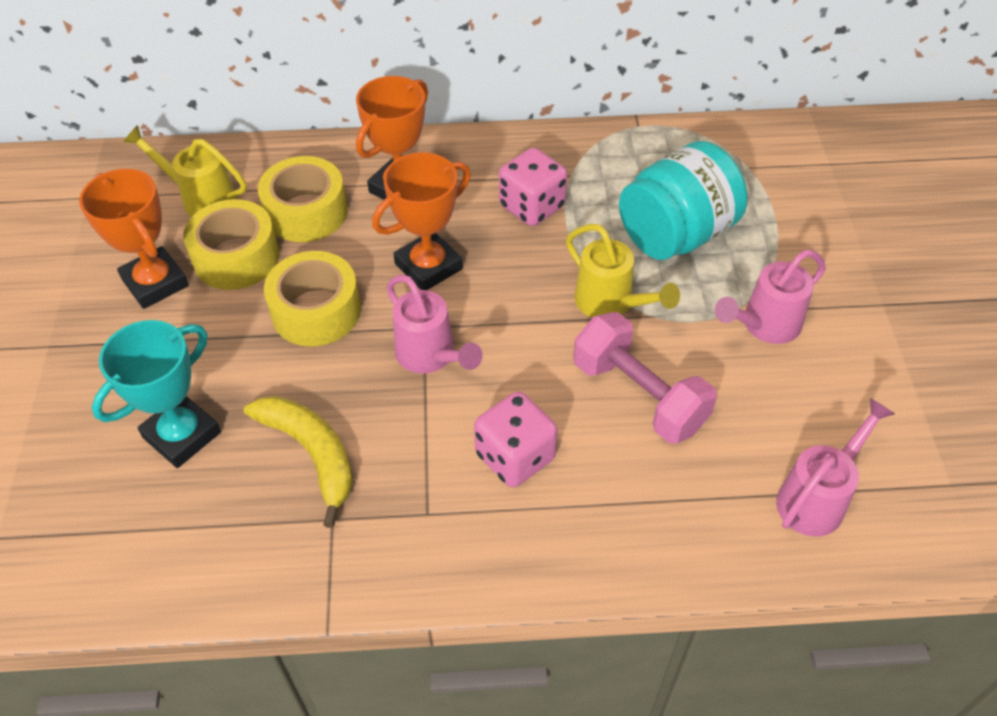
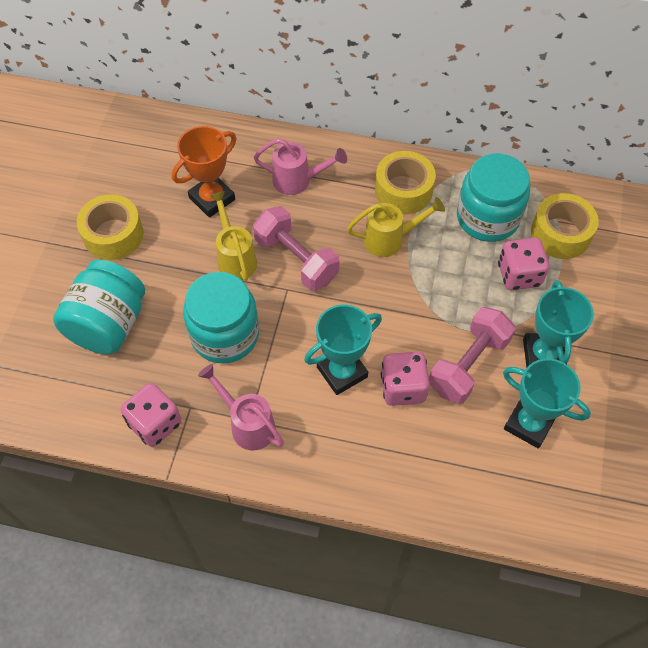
orange trophy: 3 -> 1
pink dice: 2 -> 3
pink dumbbell: 1 -> 2
pink watering can: 3 -> 2
turquoise jar: 1 -> 3
turquoise trophy: 1 -> 3
yellow banana: 1 -> 0

